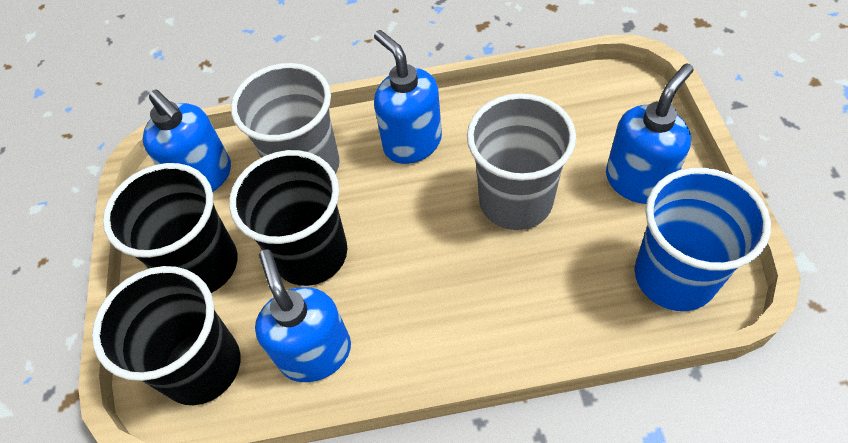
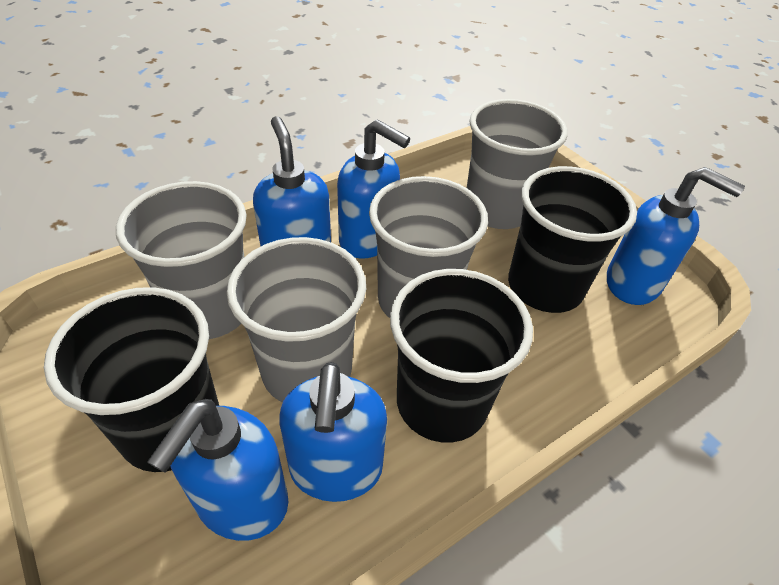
blue cup: 1 -> 0
blue soap dispenser: 4 -> 5
grey cup: 2 -> 4

